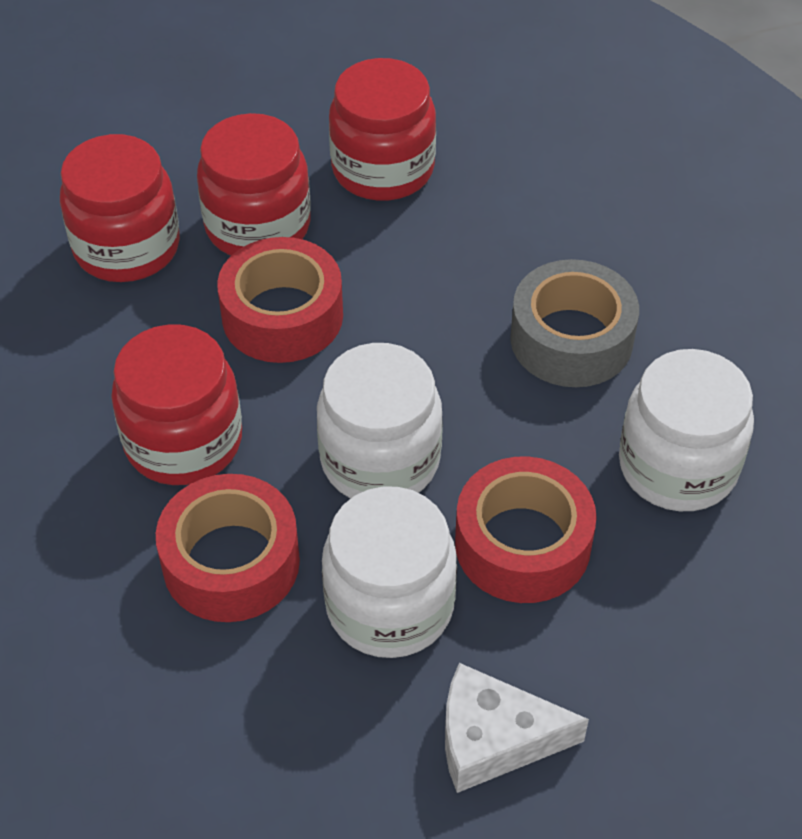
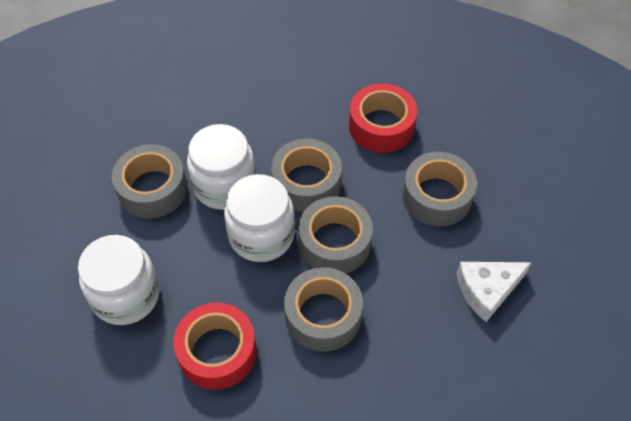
grey tape: 1 -> 5
red jar: 4 -> 0
red tape: 3 -> 2

